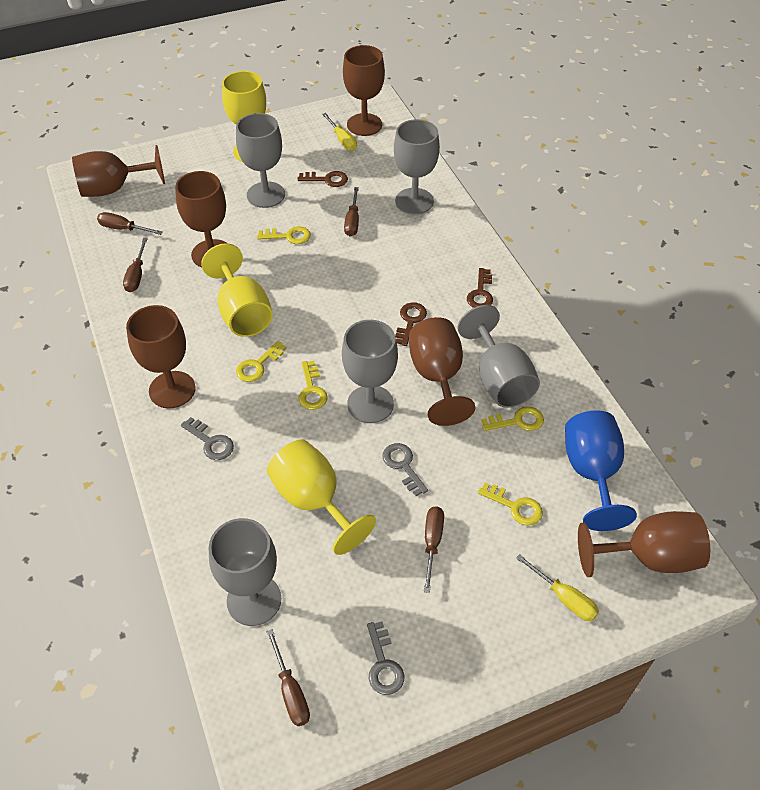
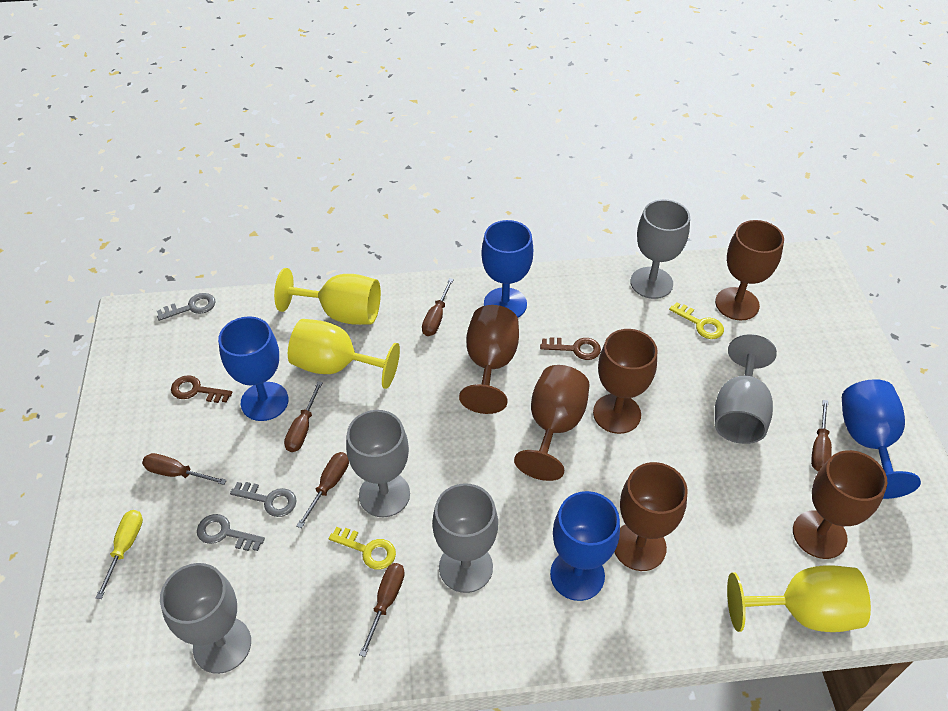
blue goblet: 1 -> 4
brown key: 3 -> 2
brown screwdriver: 5 -> 6
yellow key: 5 -> 2
yellow screwdriver: 2 -> 1

